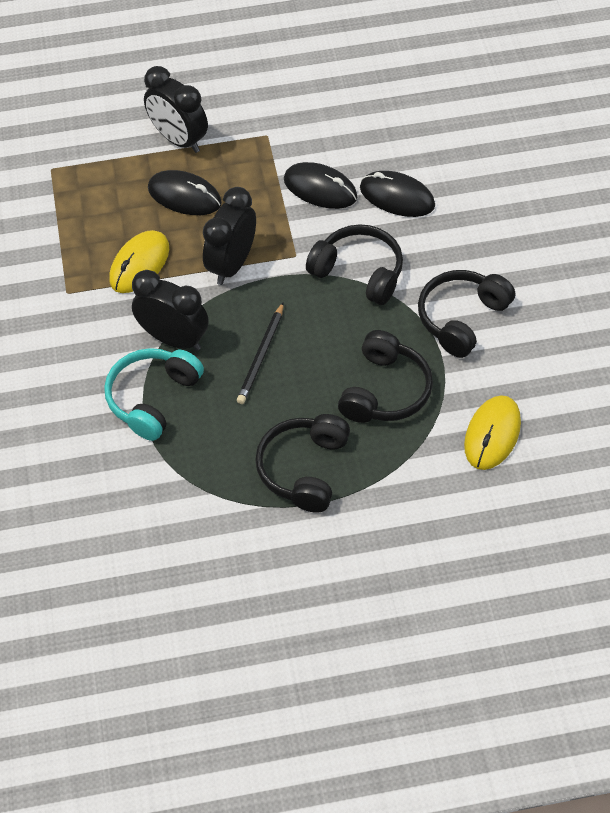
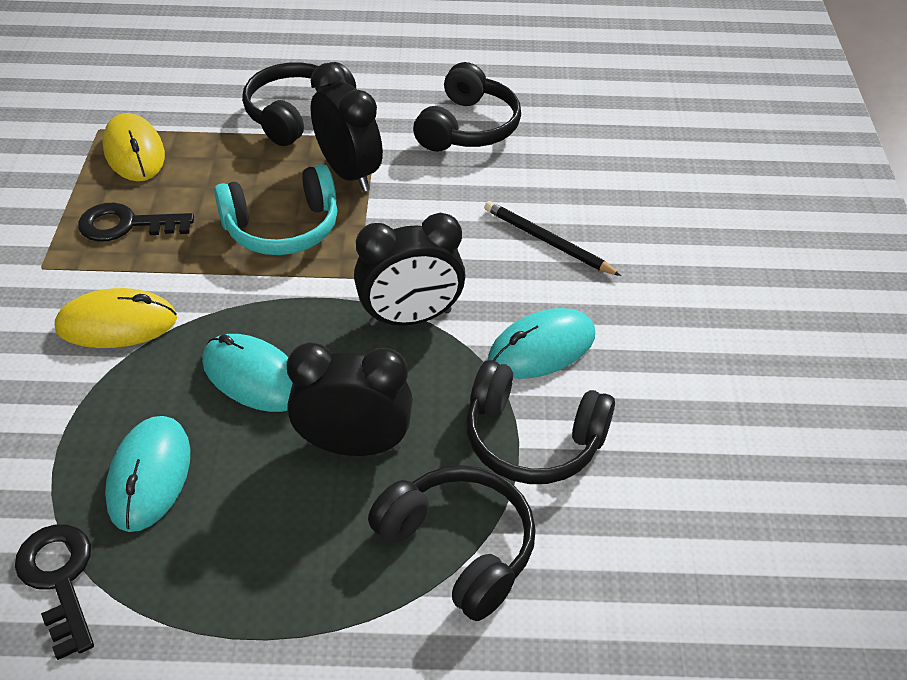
black key: 0 -> 2
black mouse: 3 -> 0
turquoise mouse: 0 -> 3

